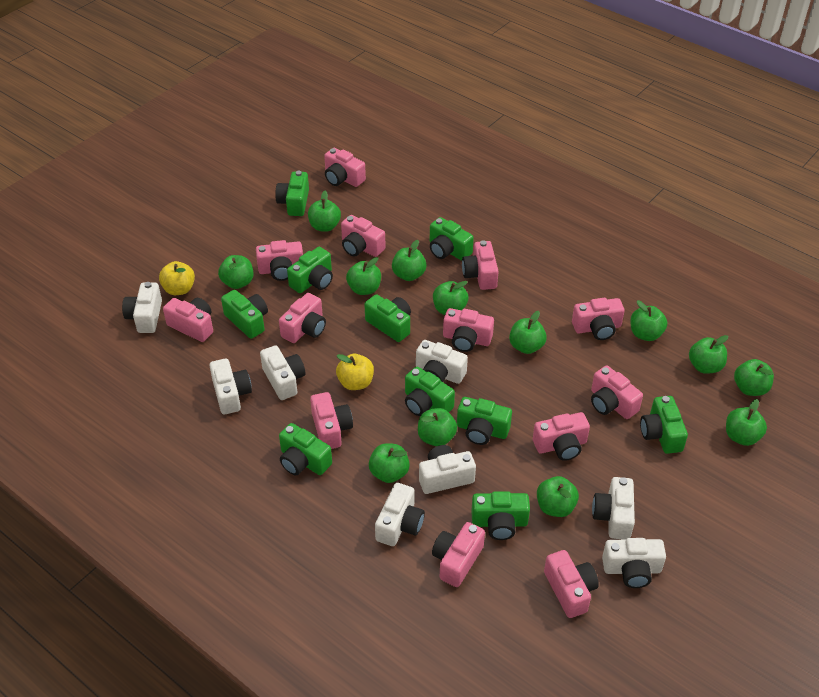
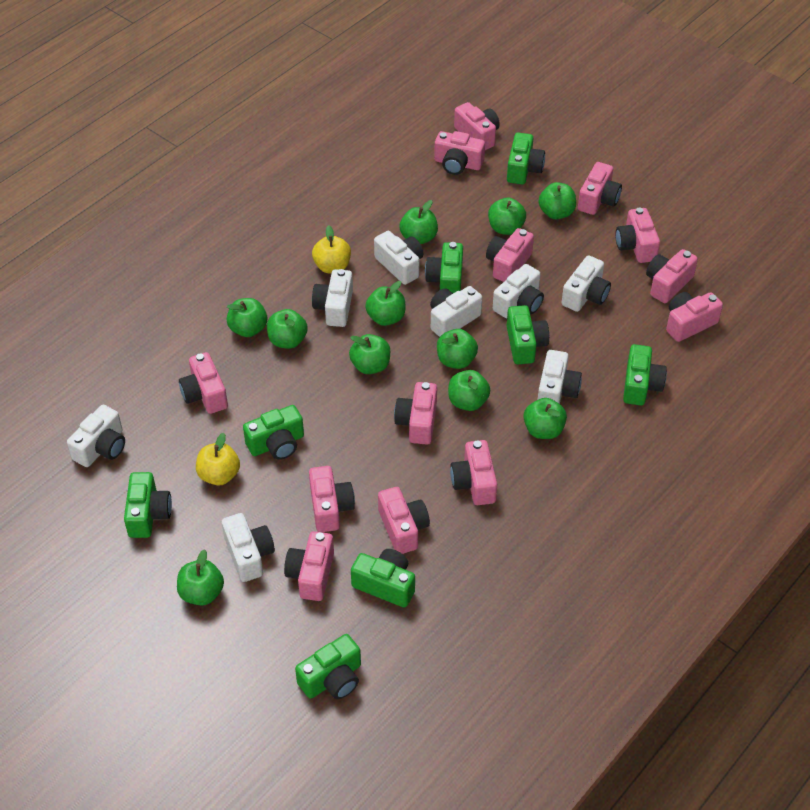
green apple: 13 -> 11
green camera: 10 -> 8

